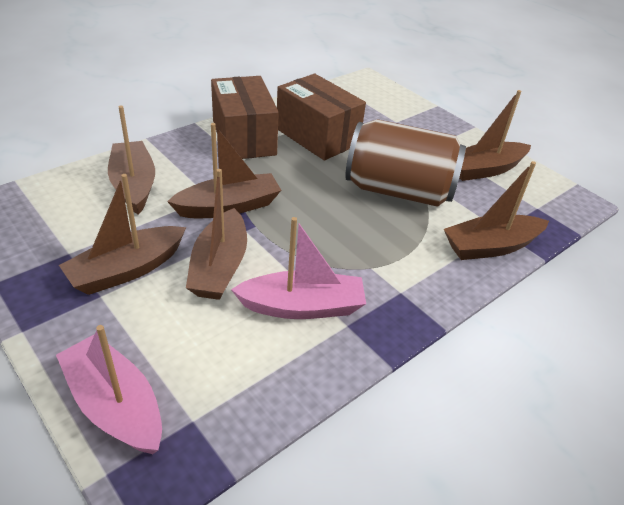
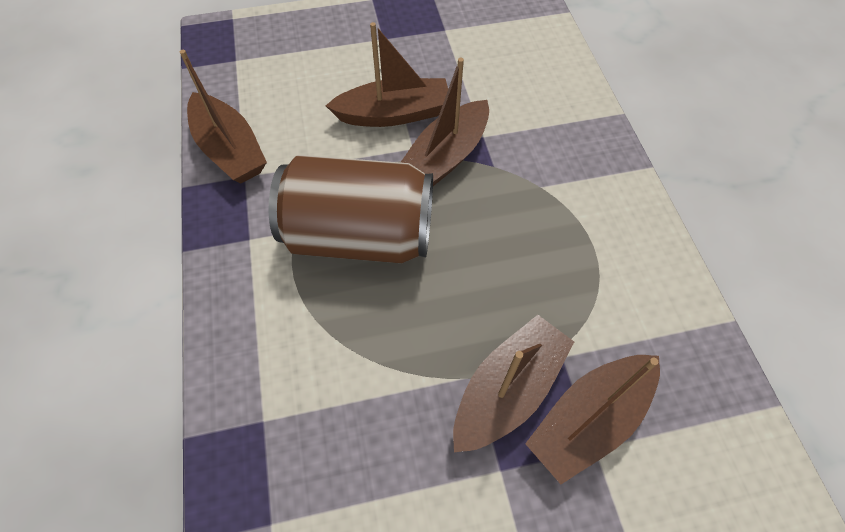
brown boat: 6 -> 5
brown box: 2 -> 0
pink boat: 2 -> 0

